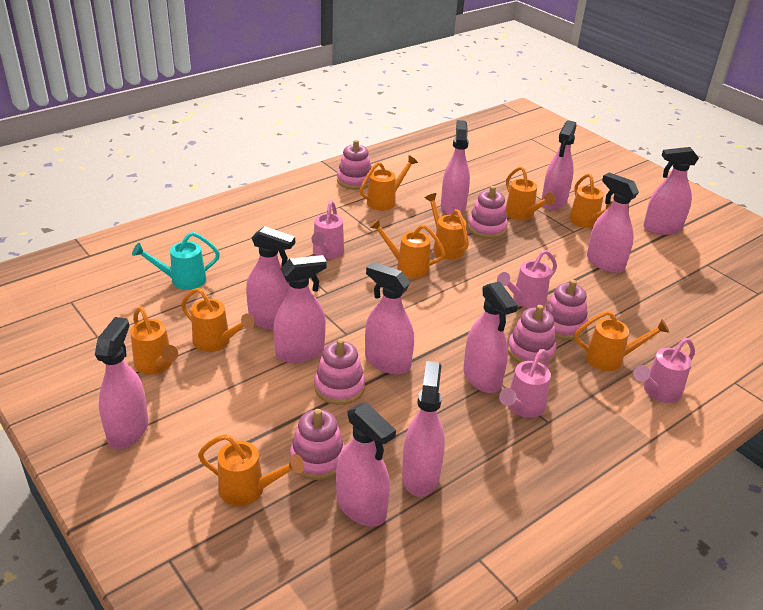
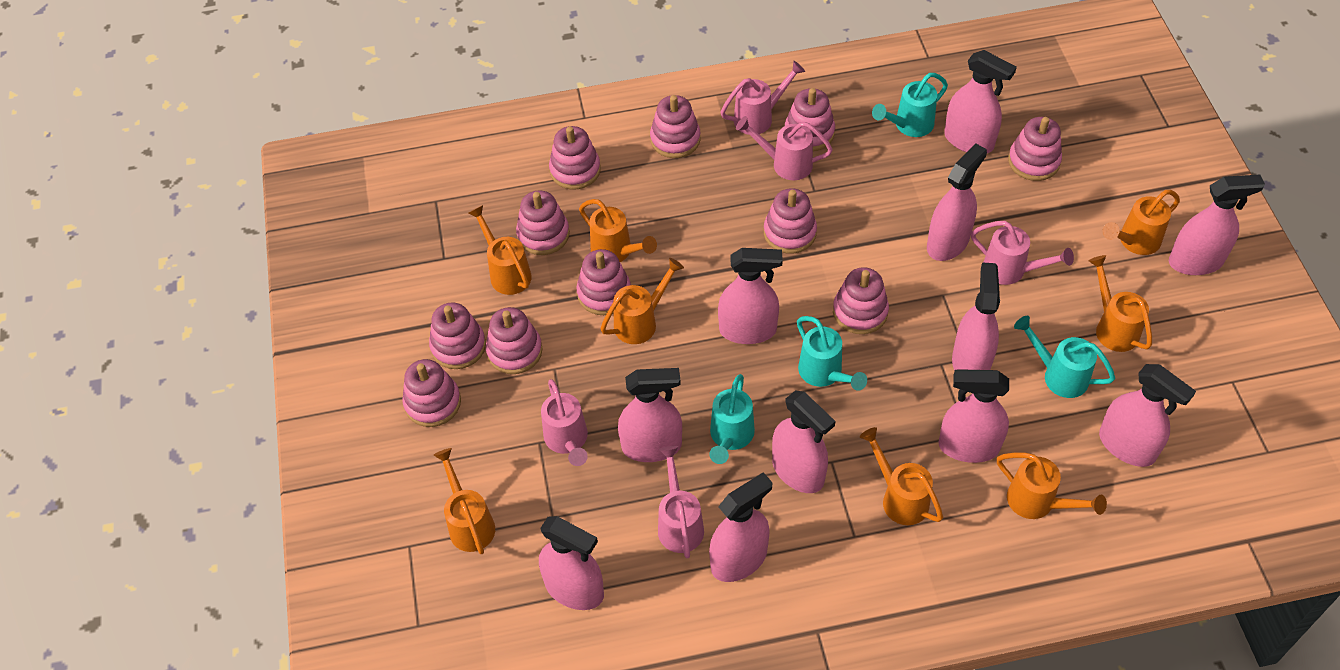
orange watering can: 9 -> 8
pink stacking toy: 6 -> 11
pink watering can: 4 -> 5
turquoise watering can: 1 -> 4

